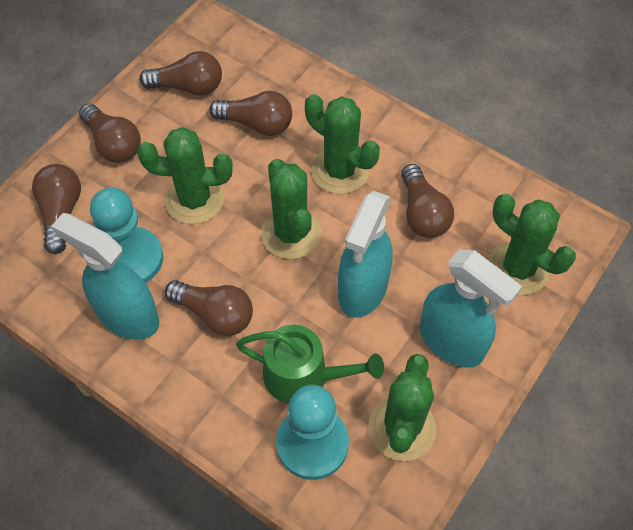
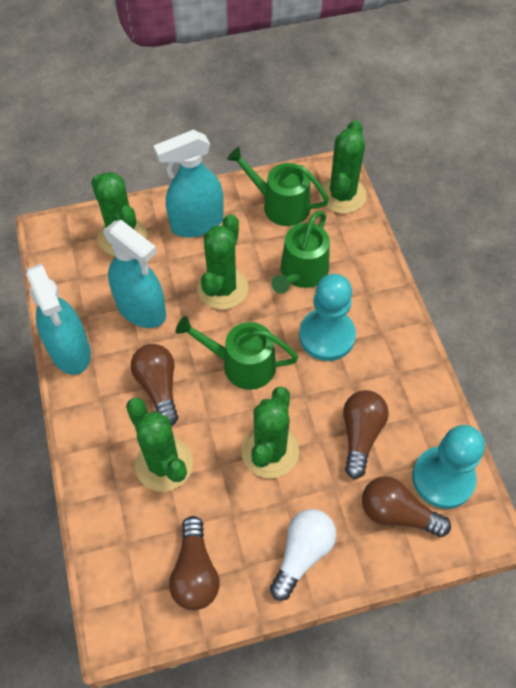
brown light bulb: 6 -> 4
green watering can: 1 -> 3
white light bulb: 0 -> 1

